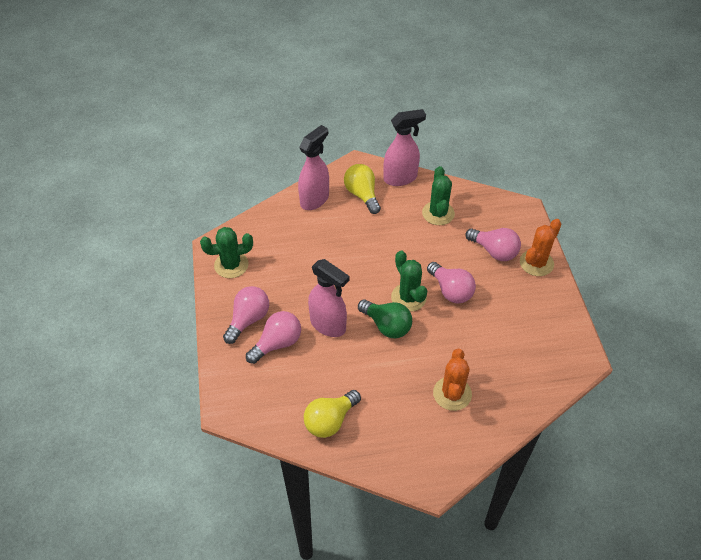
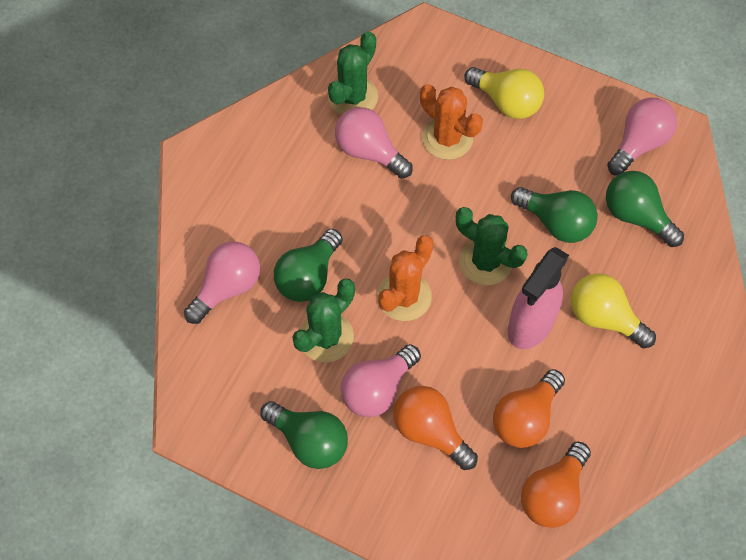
green light bulb: 1 -> 4
orange light bulb: 0 -> 3
pink spray bottle: 3 -> 1

